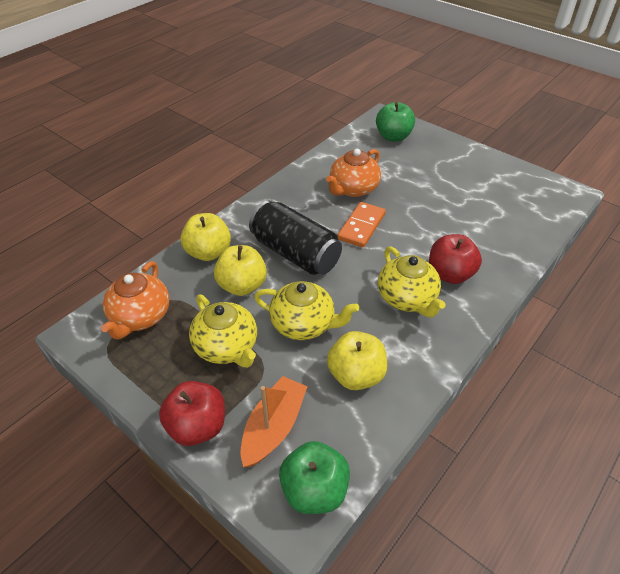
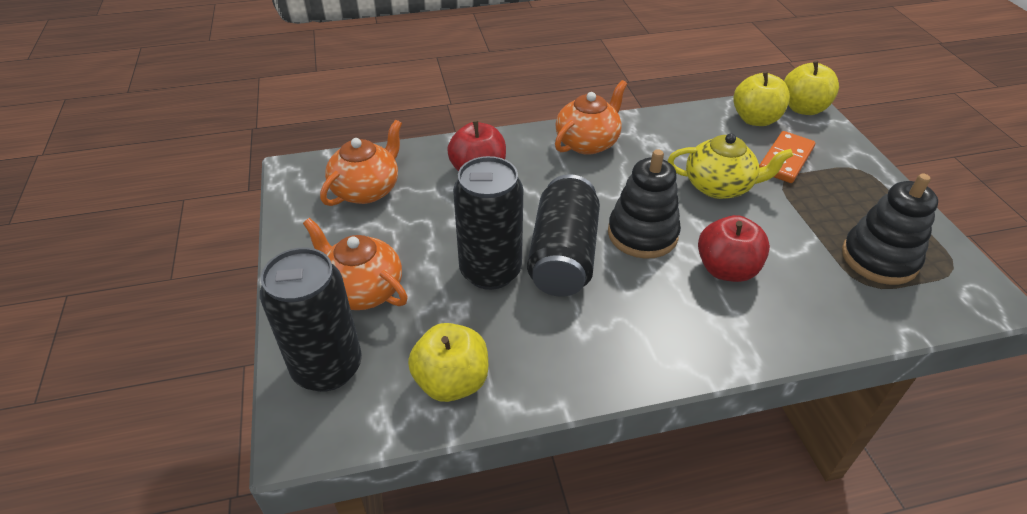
black can: 1 -> 3
black stacking toy: 0 -> 2
green apple: 2 -> 0
orange boat: 1 -> 0
orange teapot: 2 -> 3
yellow teapot: 3 -> 1

